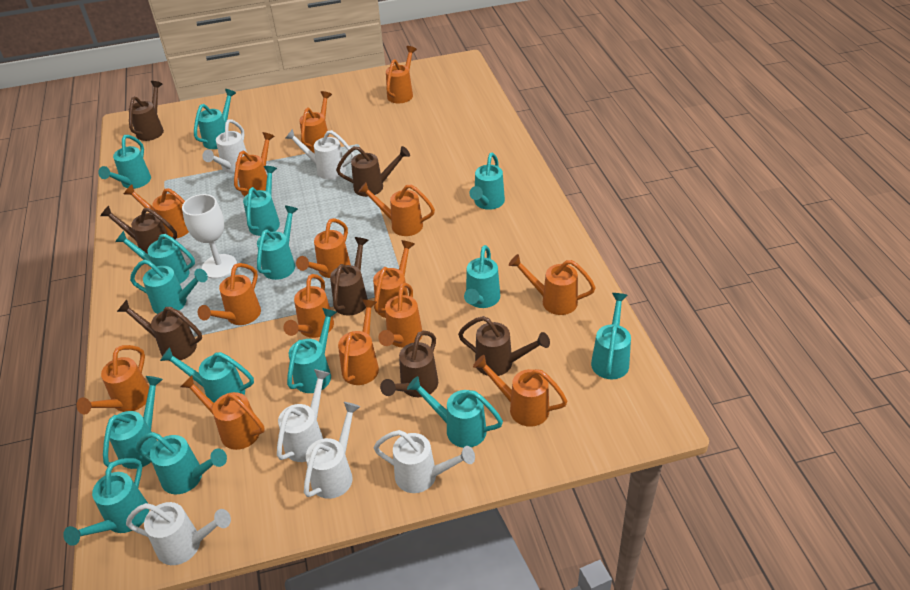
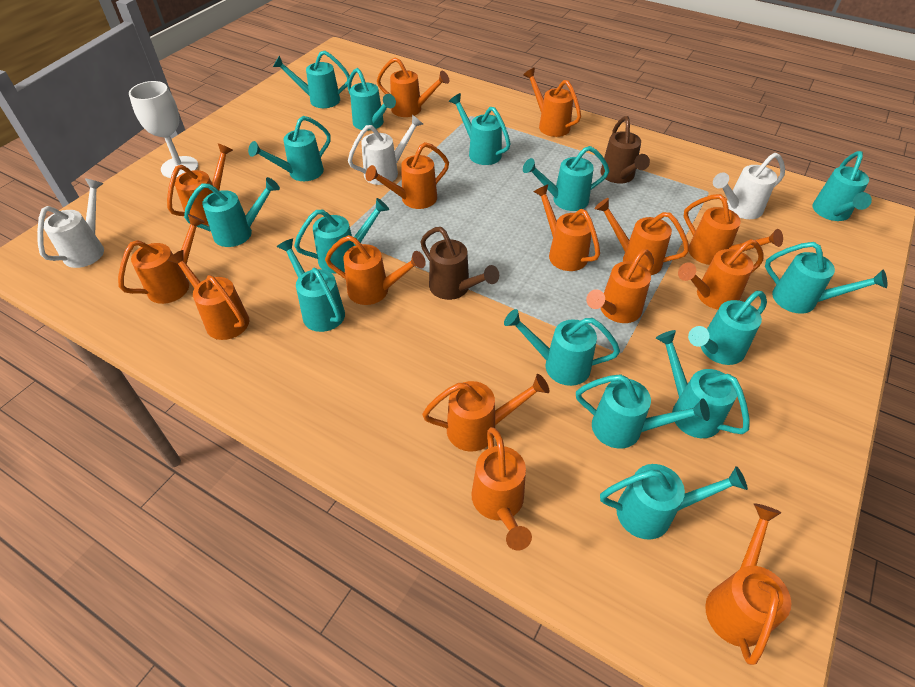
brown watering can: 7 -> 2
white watering can: 6 -> 3

